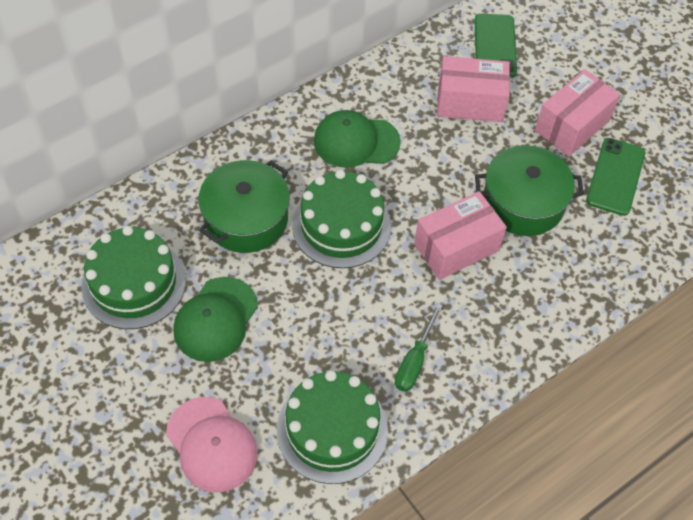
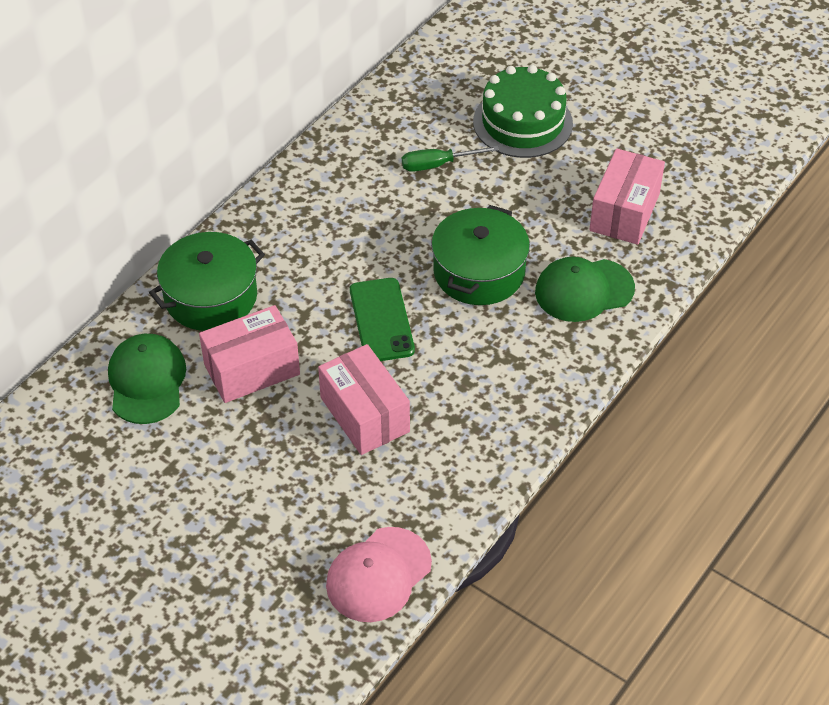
green cake: 3 -> 1
green phone: 2 -> 1

